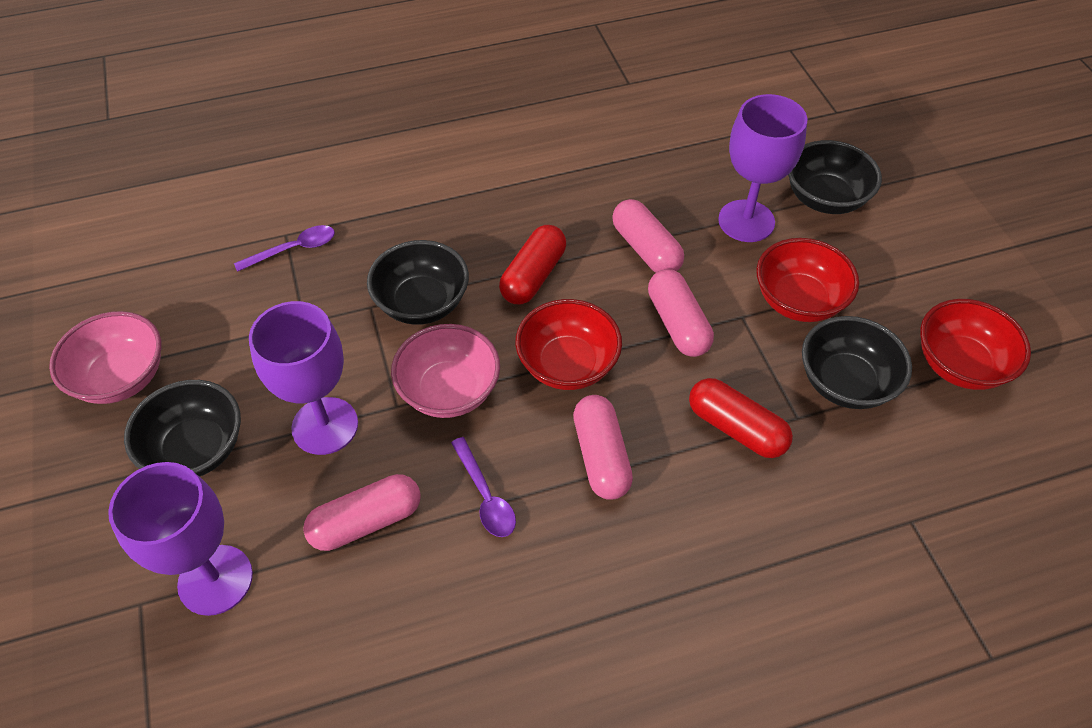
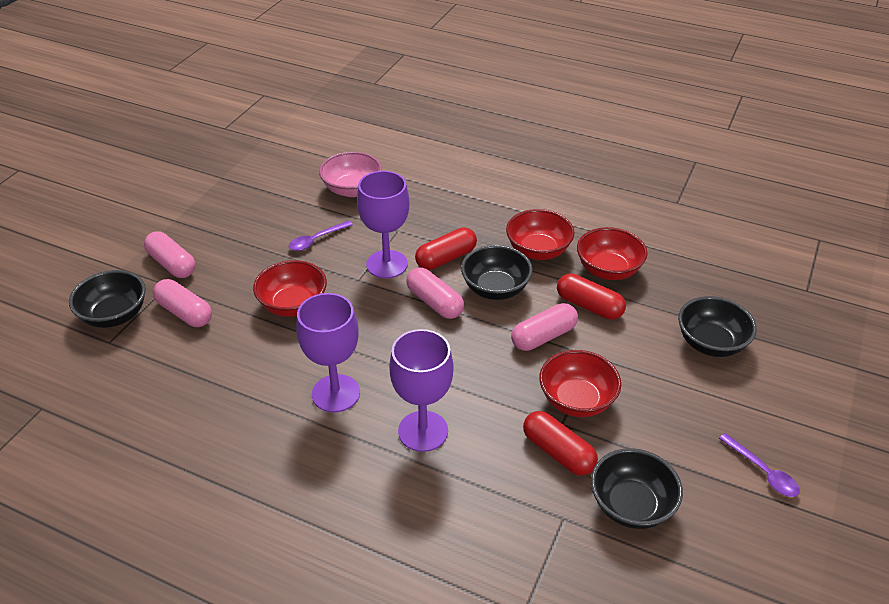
pink bowl: 2 -> 1
red bowl: 3 -> 4
red capsule: 2 -> 3

